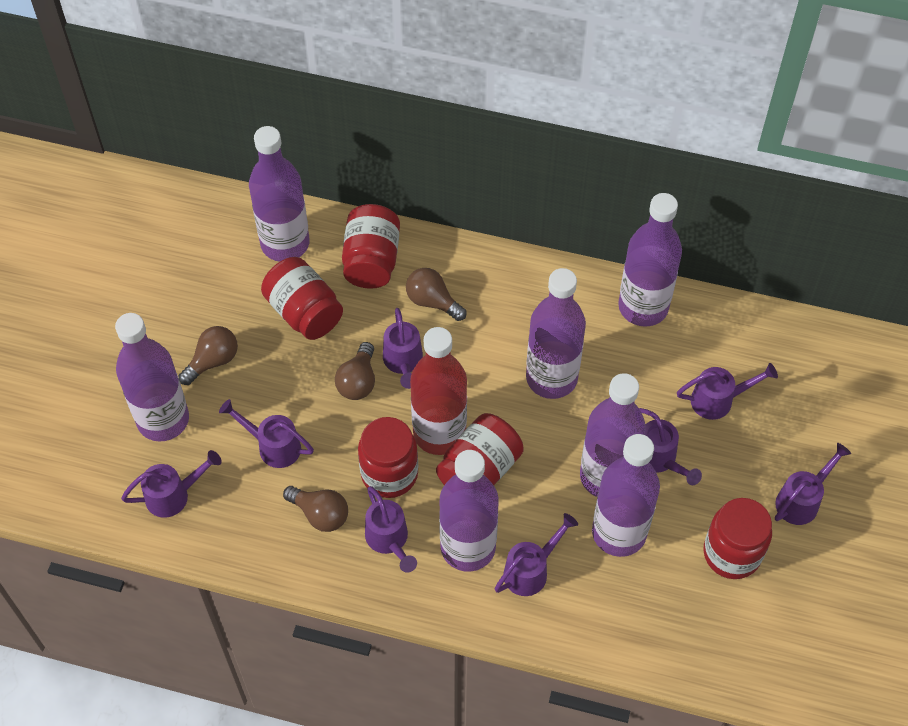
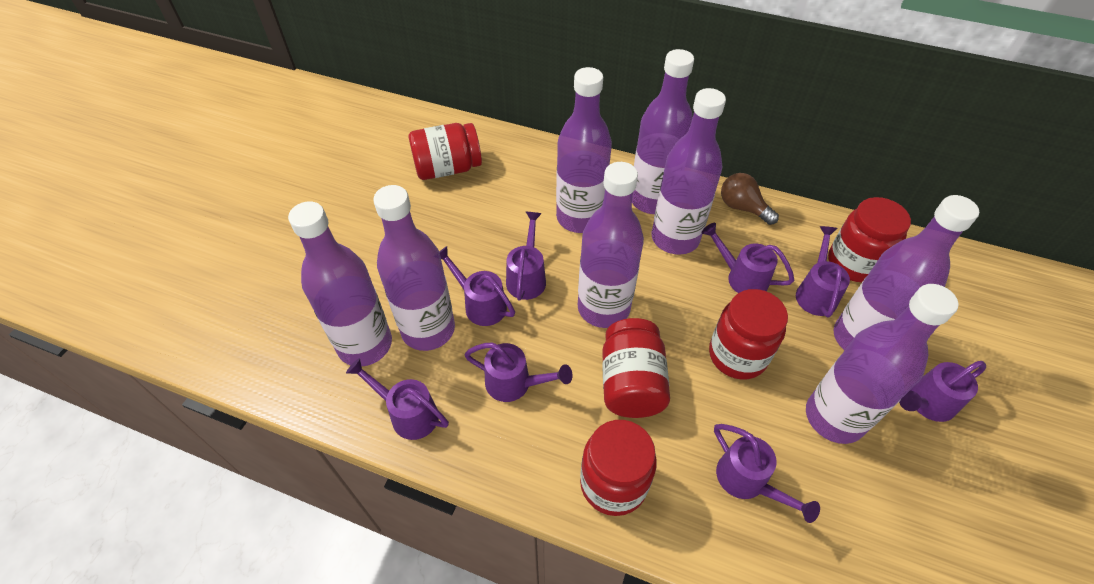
brown light bulb: 4 -> 1
purple bottle: 7 -> 8
red bottle: 1 -> 0

